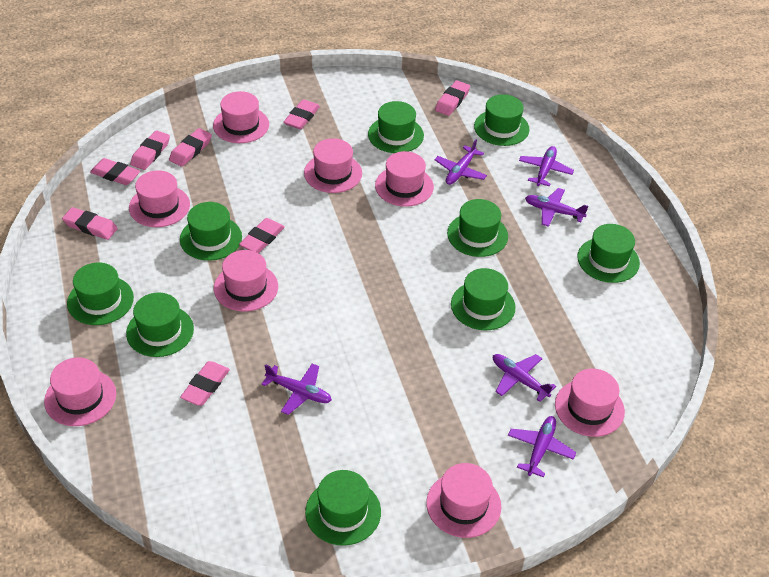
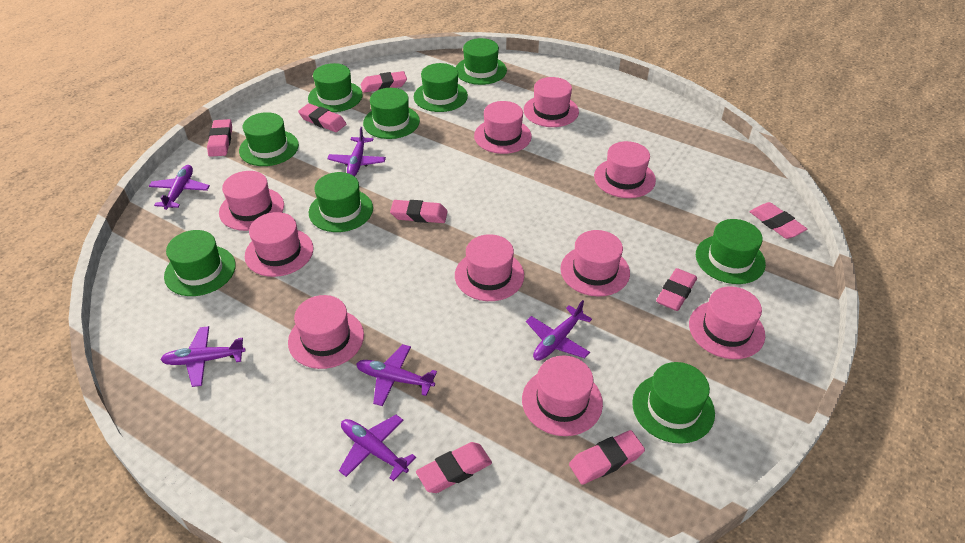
pink hat: 8 -> 10

